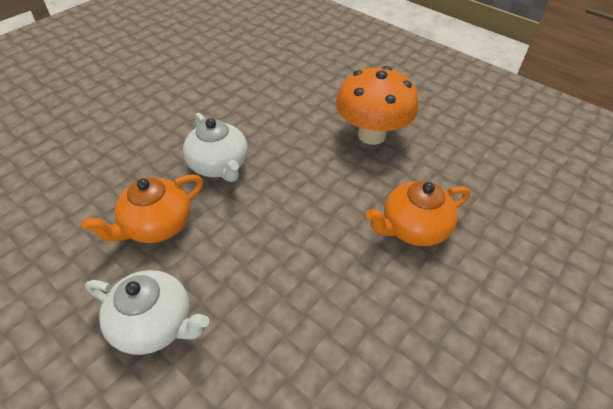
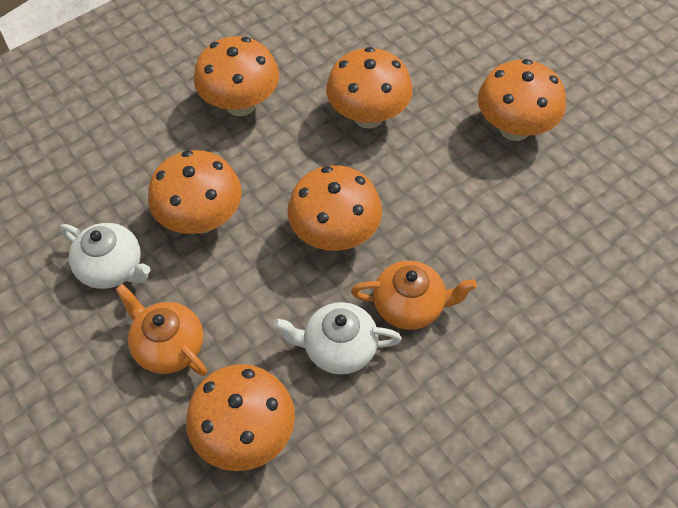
orange mushroom: 1 -> 6

